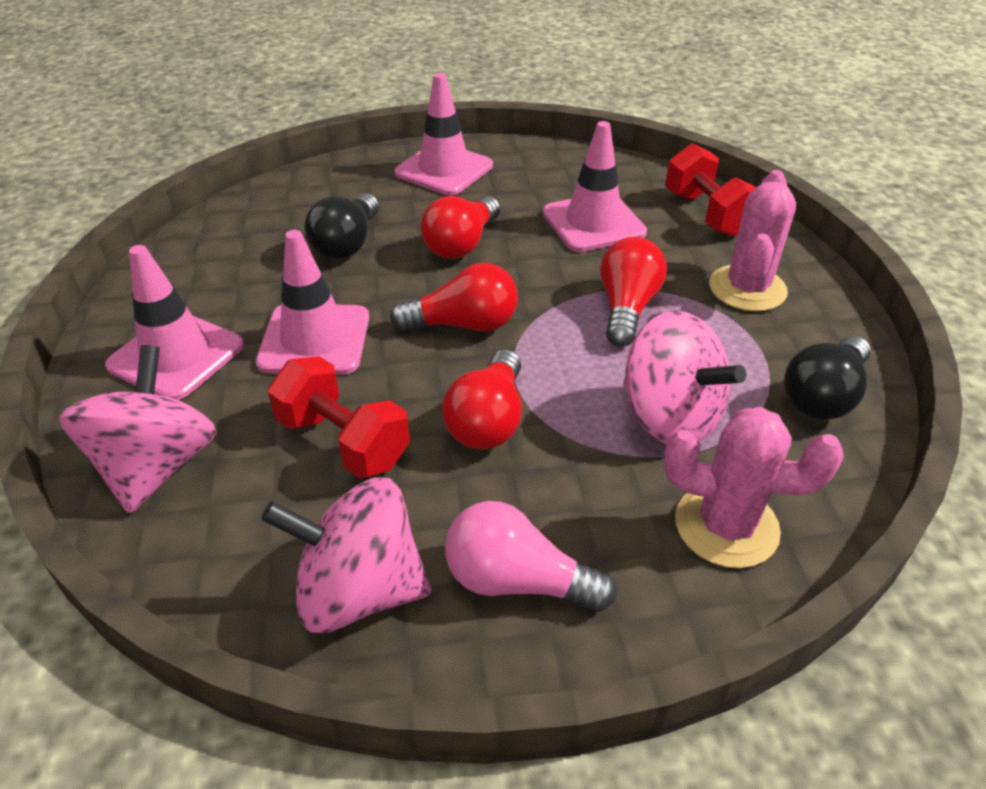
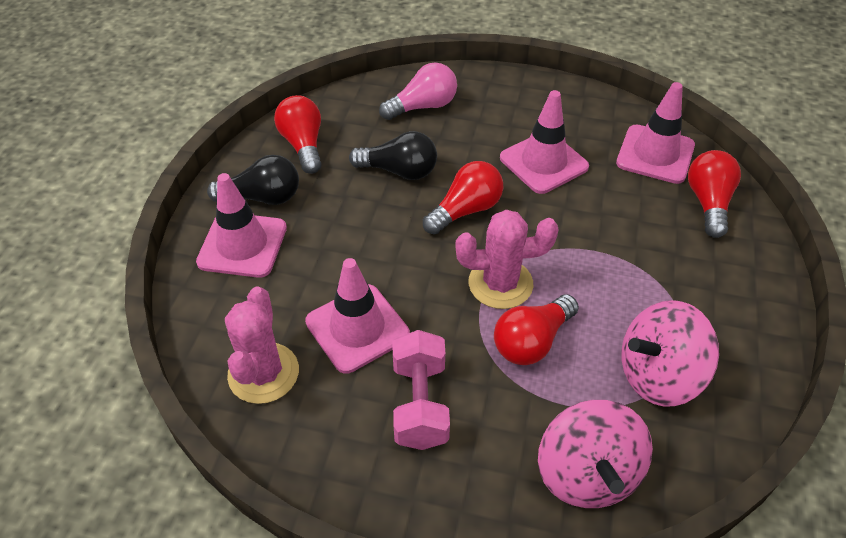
pink dumbbell: 0 -> 1
pink spinning top: 3 -> 2
red dumbbell: 2 -> 0

